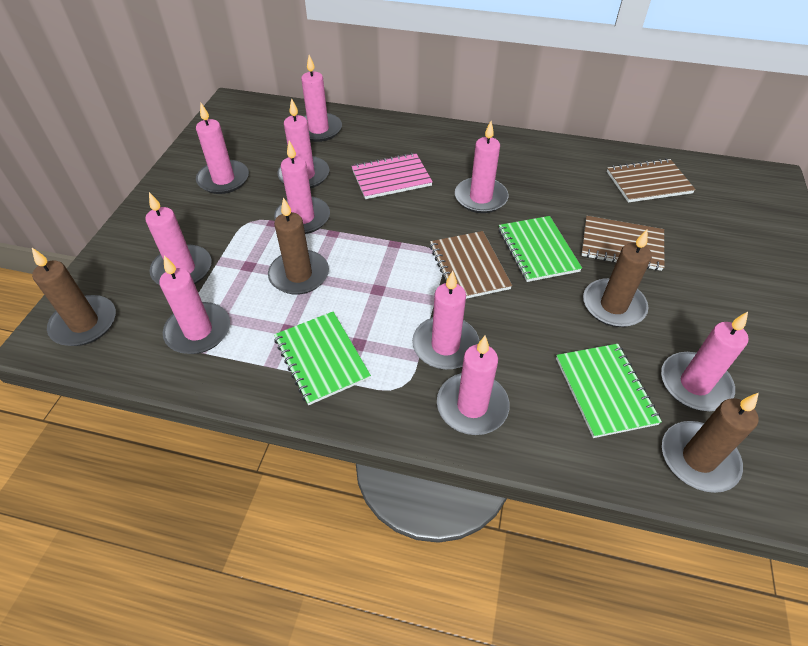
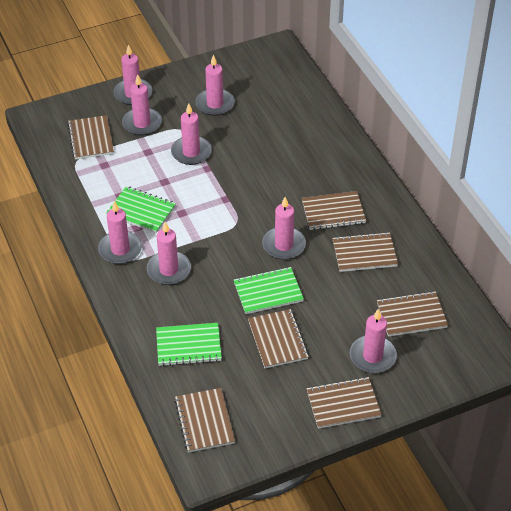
brown candle: 4 -> 0
brown notebook: 3 -> 7
pink candle: 10 -> 8
pink notebook: 1 -> 0

